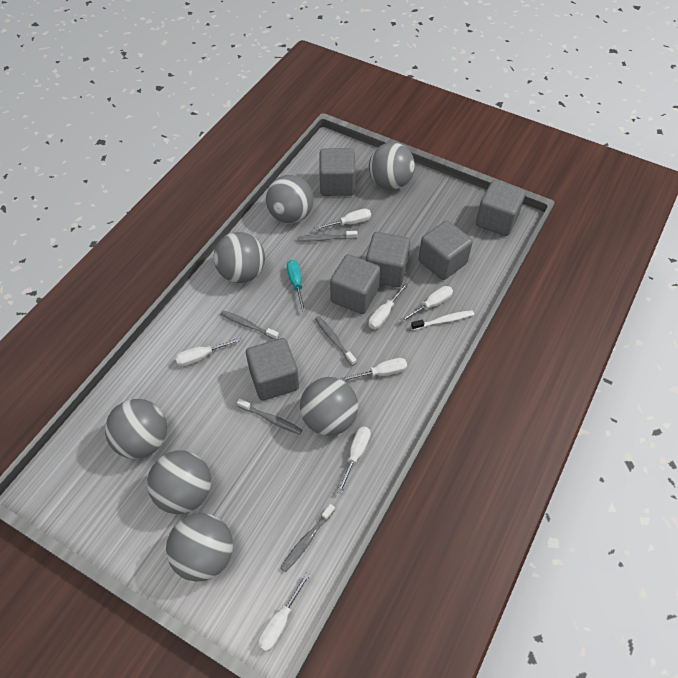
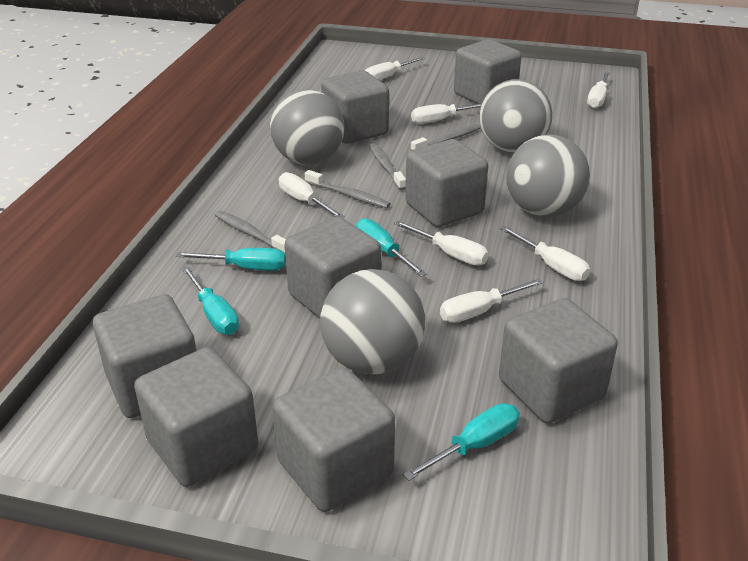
grey ball: 7 -> 4
grey cube: 6 -> 8
grey toothbrush: 5 -> 4
turquoise screwdriver: 1 -> 4
white toothbrush: 1 -> 0

